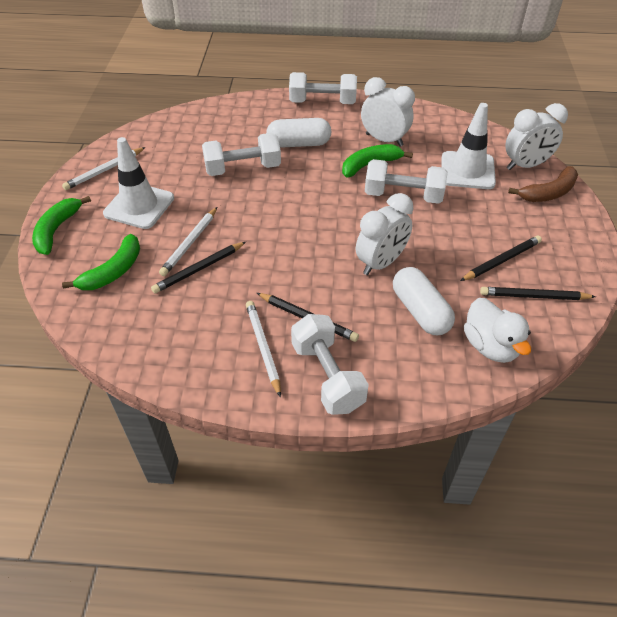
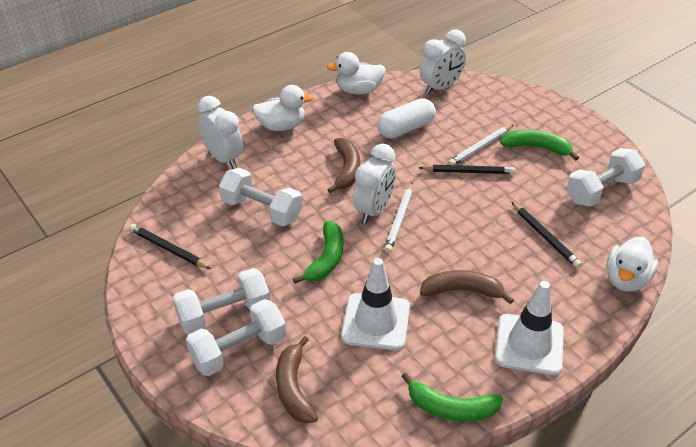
black pencil: 4 -> 3
brown banana: 1 -> 3
white capsule: 2 -> 1
white duck: 1 -> 3
white pencil: 3 -> 2

